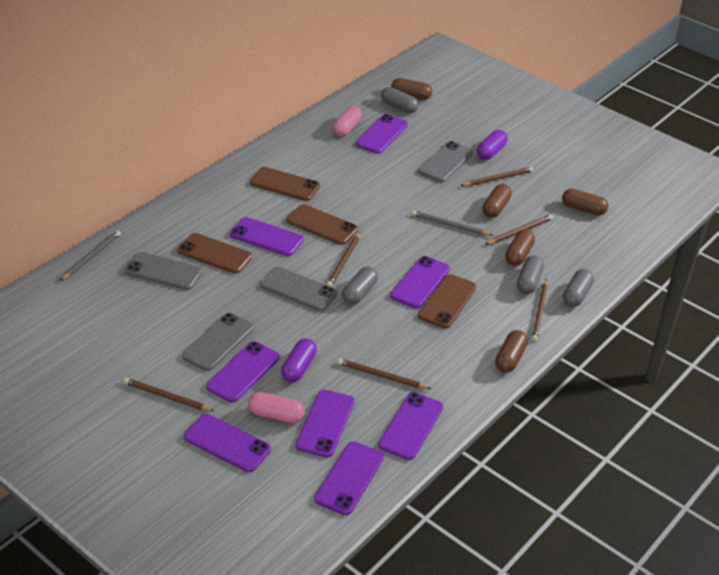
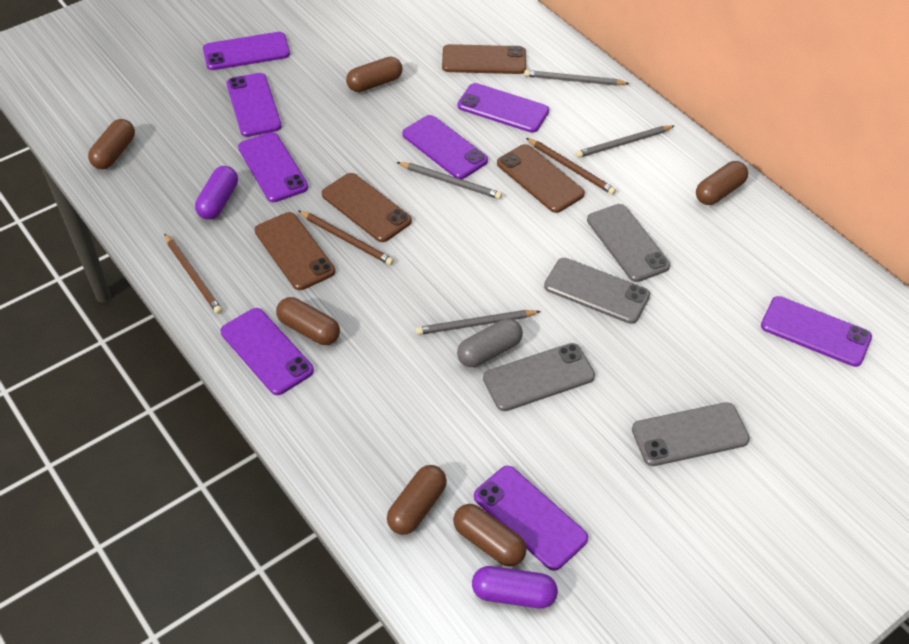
brown capsule: 5 -> 6
brown pencil: 6 -> 3
grey capsule: 4 -> 1
grey pencil: 2 -> 4
pink capsule: 2 -> 0

